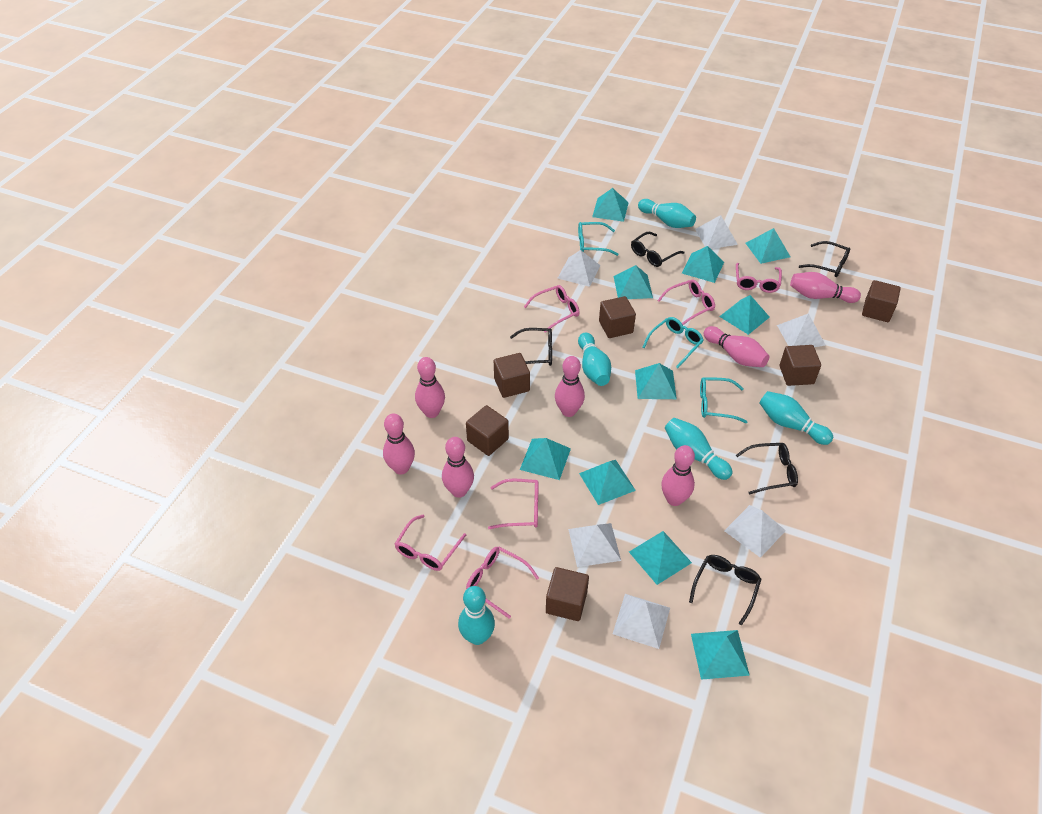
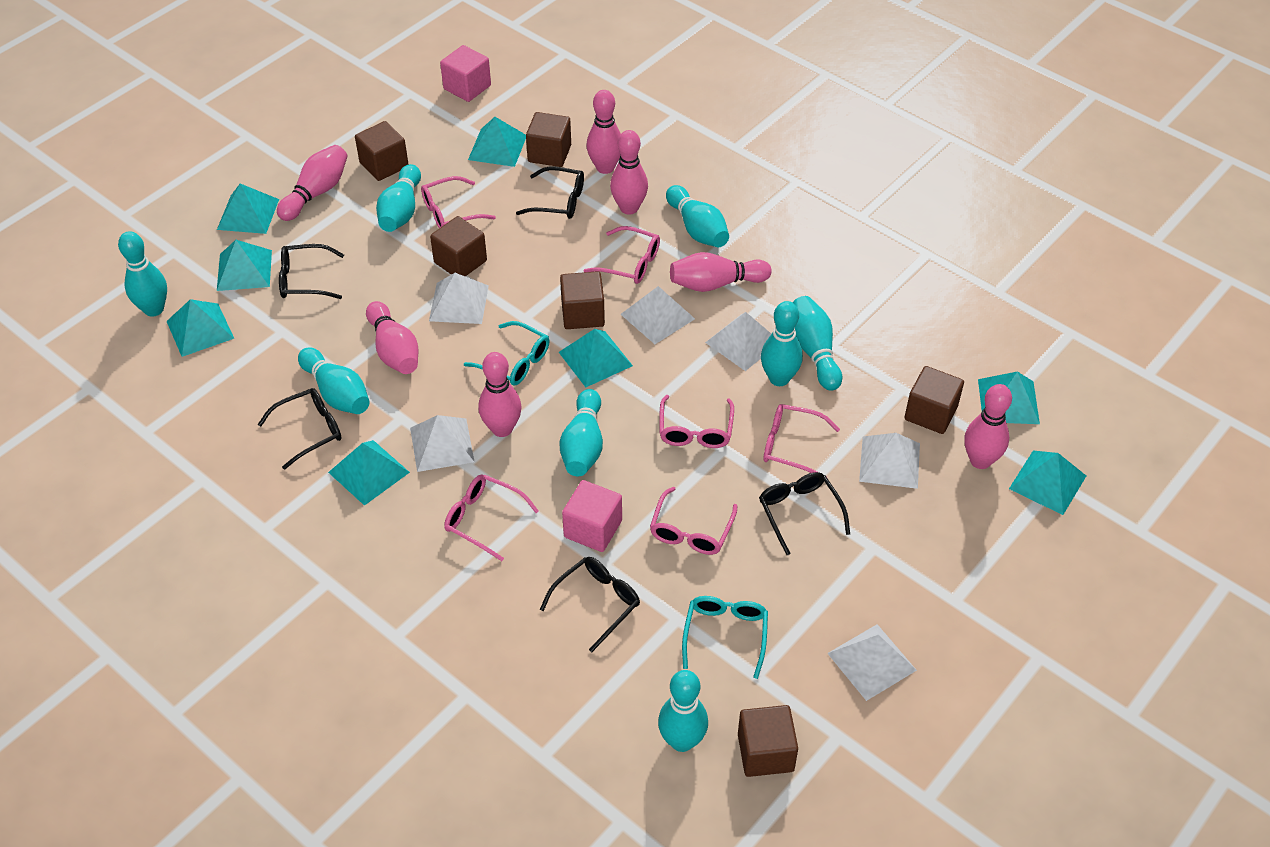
pink cube: 0 -> 2
turquoise bowling pin: 5 -> 8
turquoise glasses: 3 -> 2
turquoise pyramid: 10 -> 8

